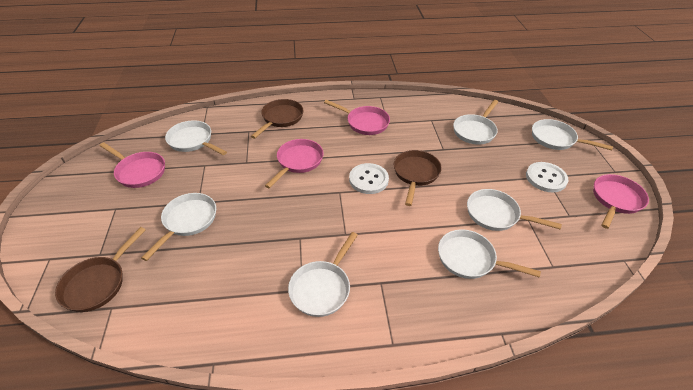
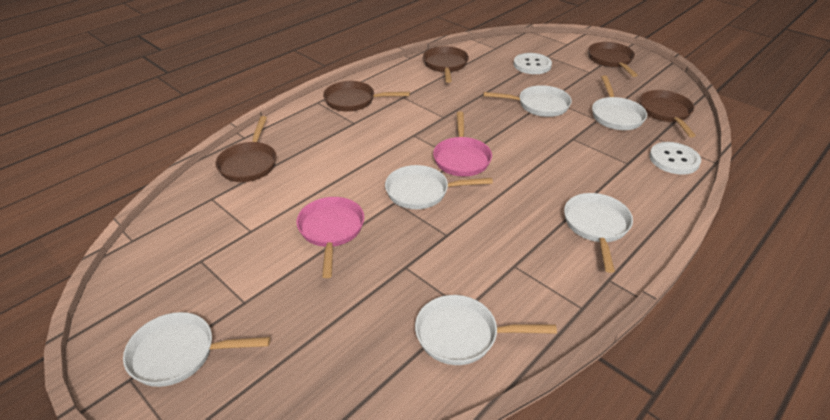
brown pan: 3 -> 5
pink pan: 4 -> 2
white pan: 7 -> 6

